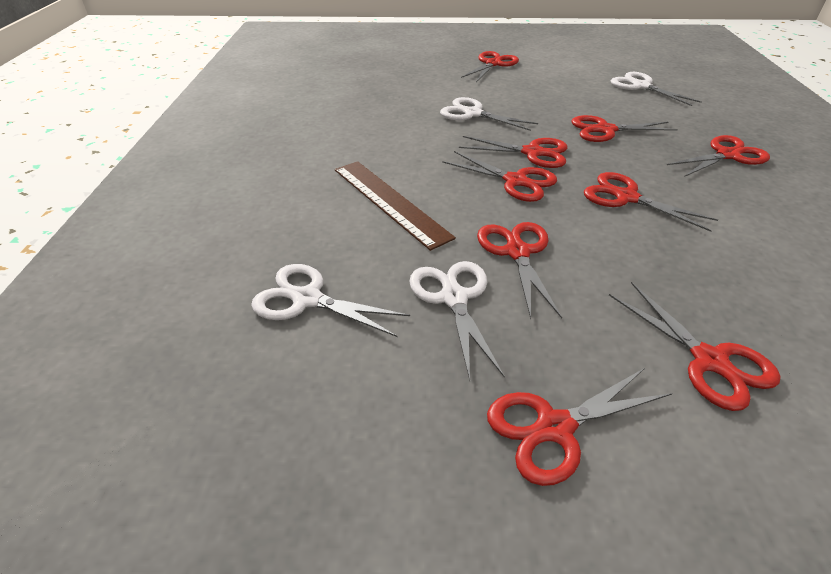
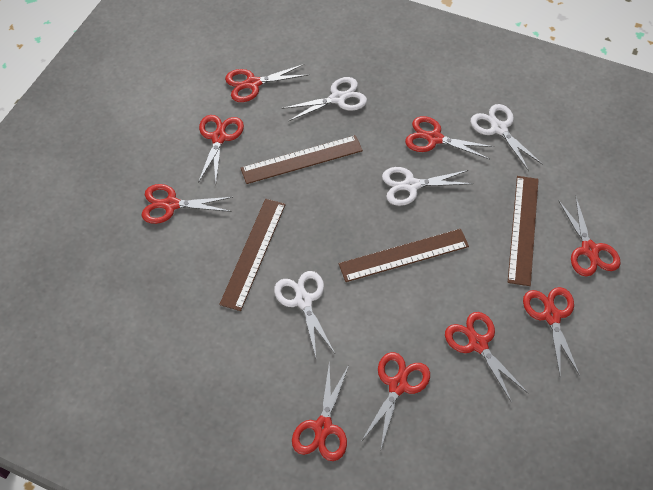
brown ruler: 1 -> 4

